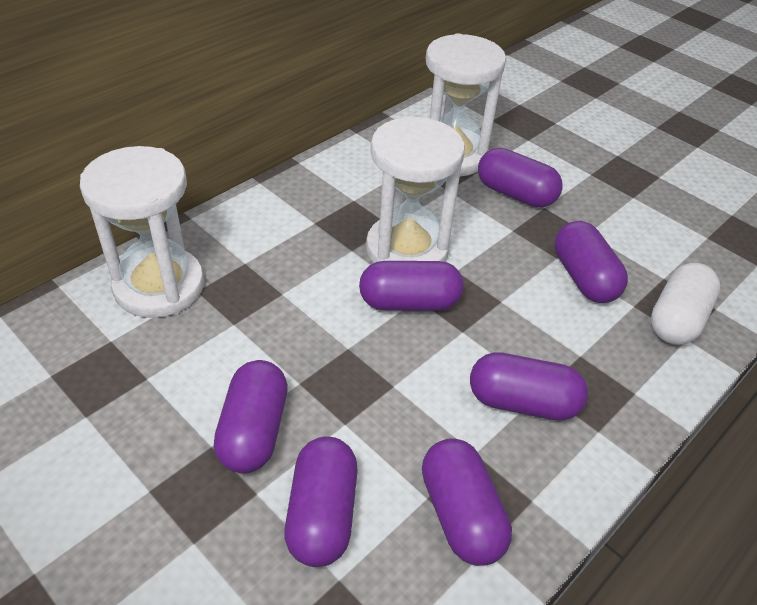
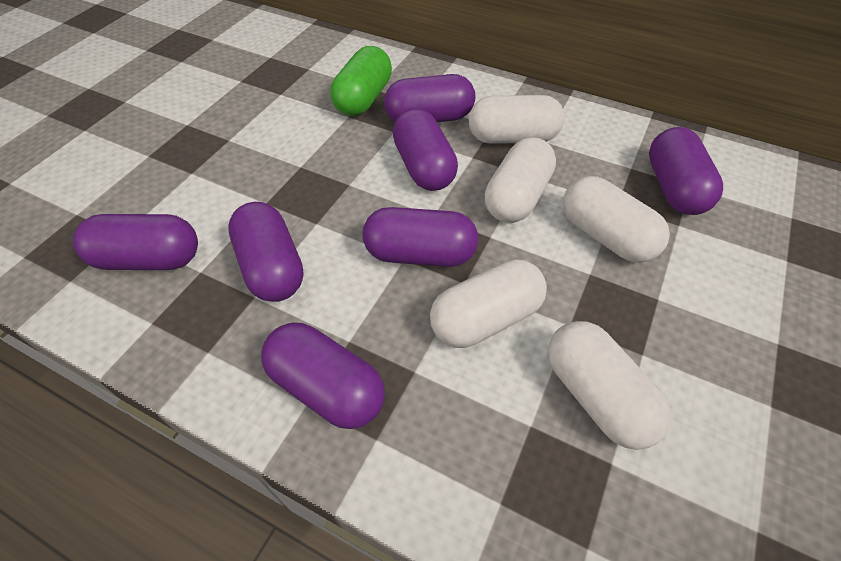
green capsule: 0 -> 1
white capsule: 1 -> 5
white hourglass: 3 -> 0

